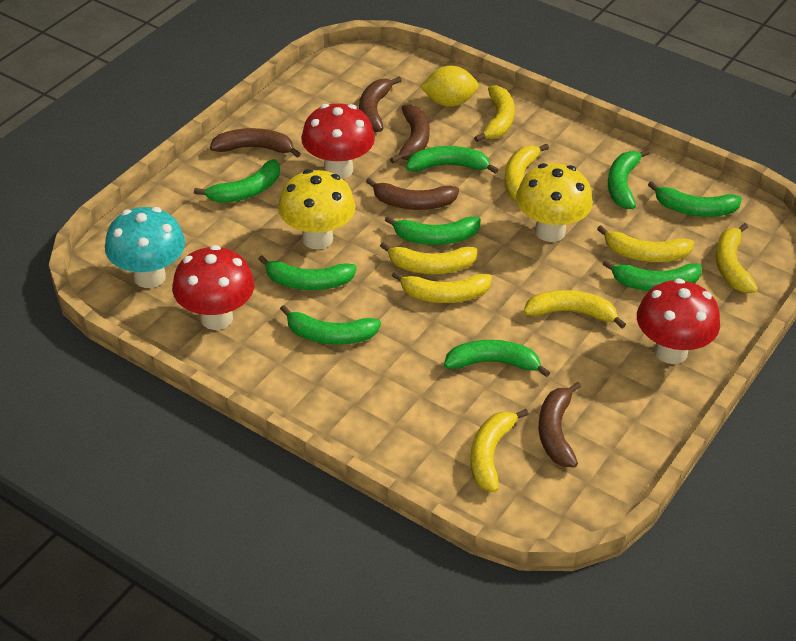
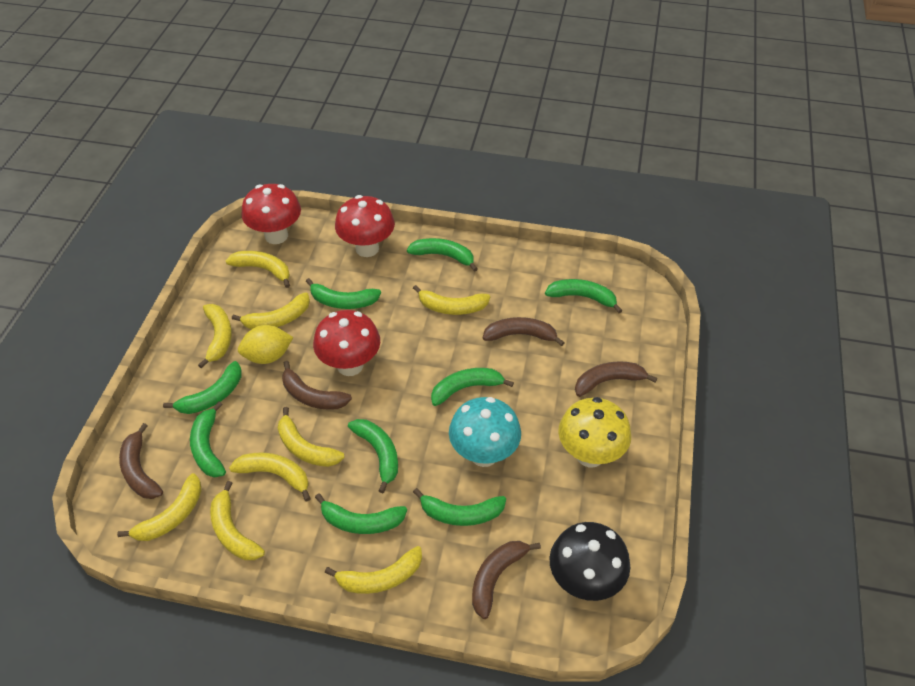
black mushroom: 0 -> 1
yellow banana: 8 -> 9
yellow mushroom: 2 -> 1

